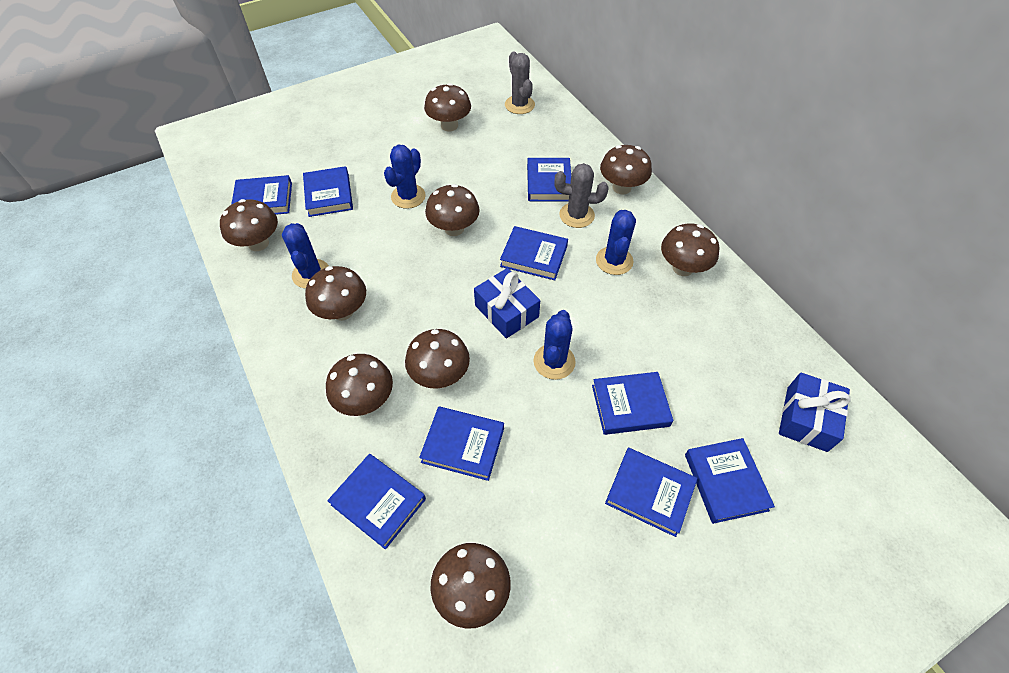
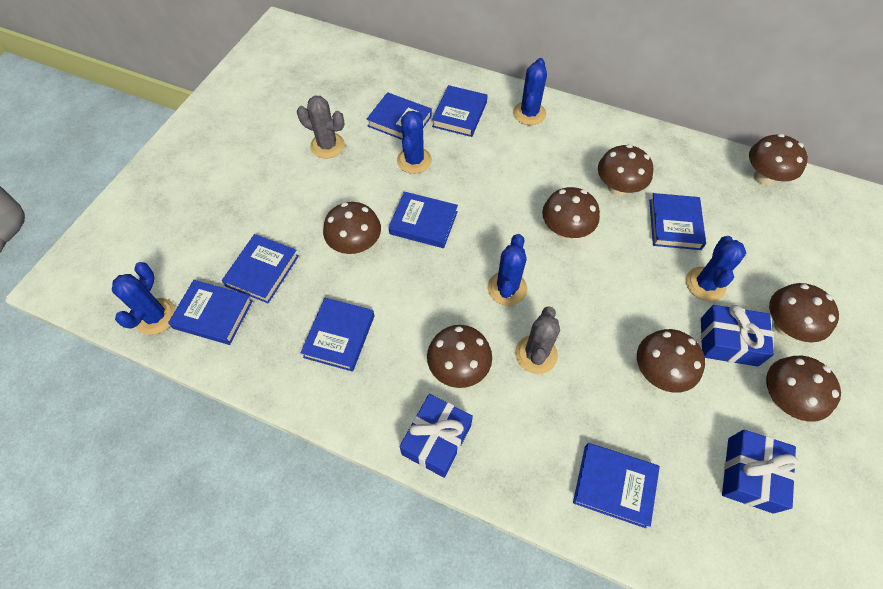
blue book: 9 -> 8
blue cactus: 4 -> 5
blue gift: 2 -> 3
brown mushroom: 9 -> 8

